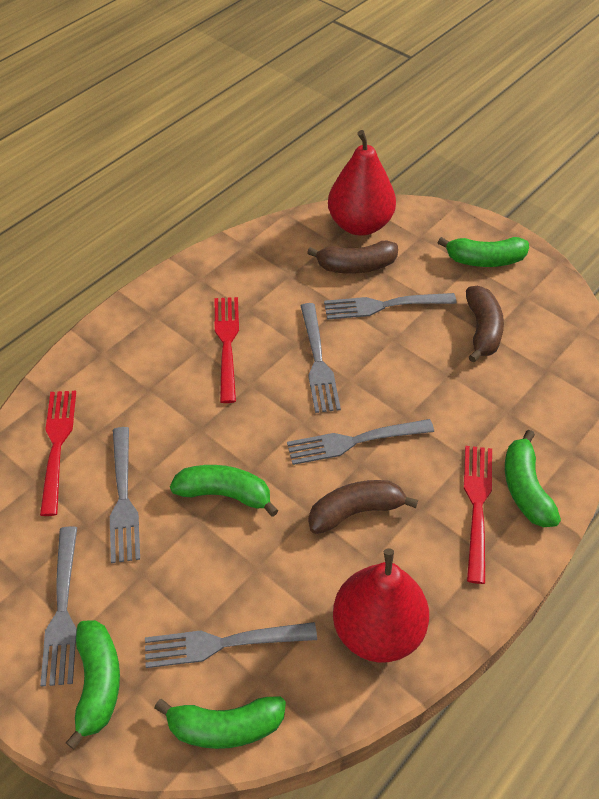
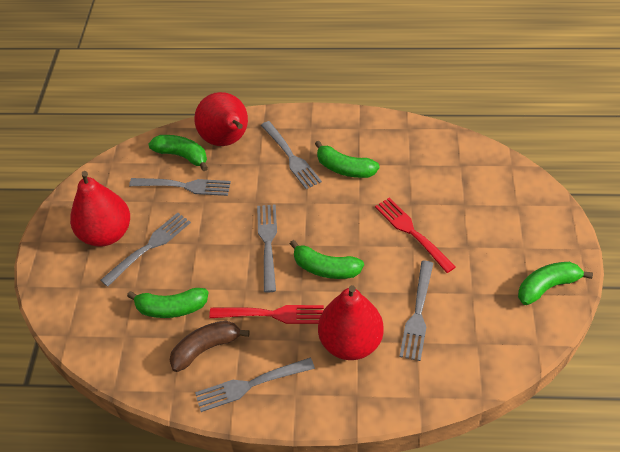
brown banana: 3 -> 1
red fork: 3 -> 2
red pear: 2 -> 3

